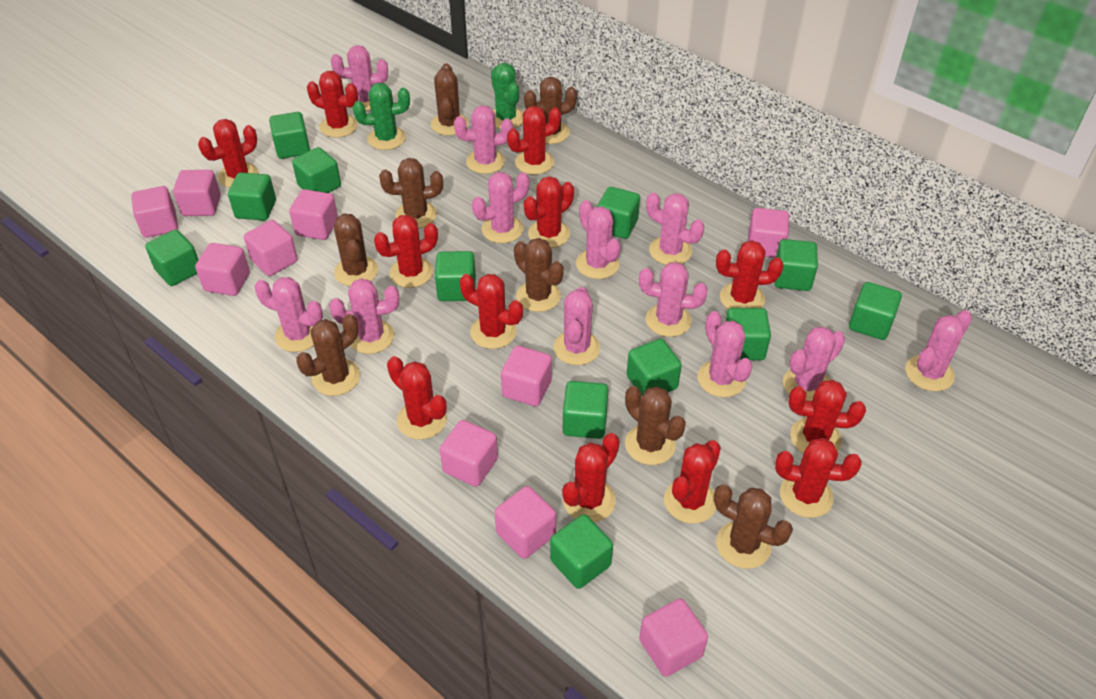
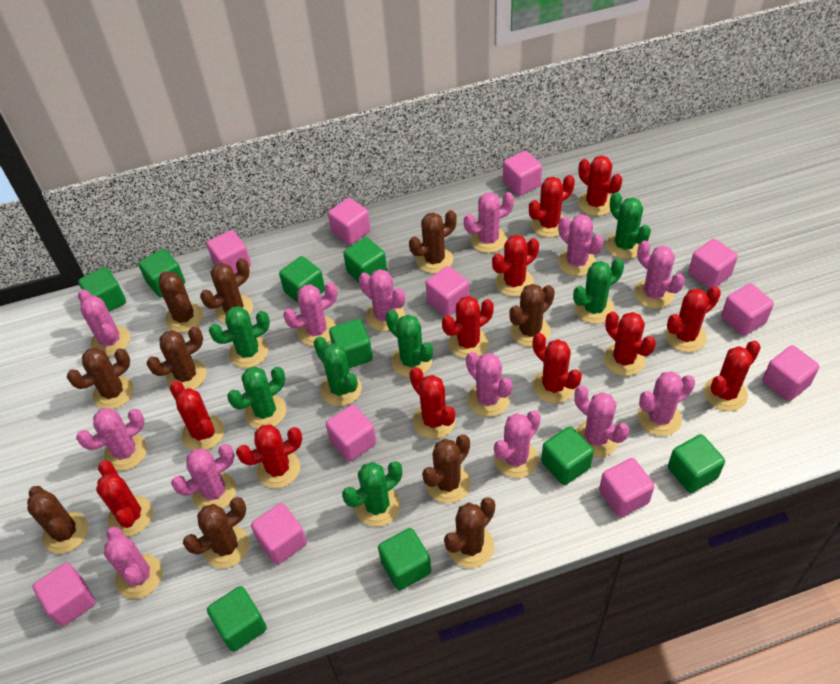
brown cactus: 8 -> 10
green cactus: 2 -> 7
green cube: 12 -> 9
pink cactus: 12 -> 13
pink cube: 10 -> 11

